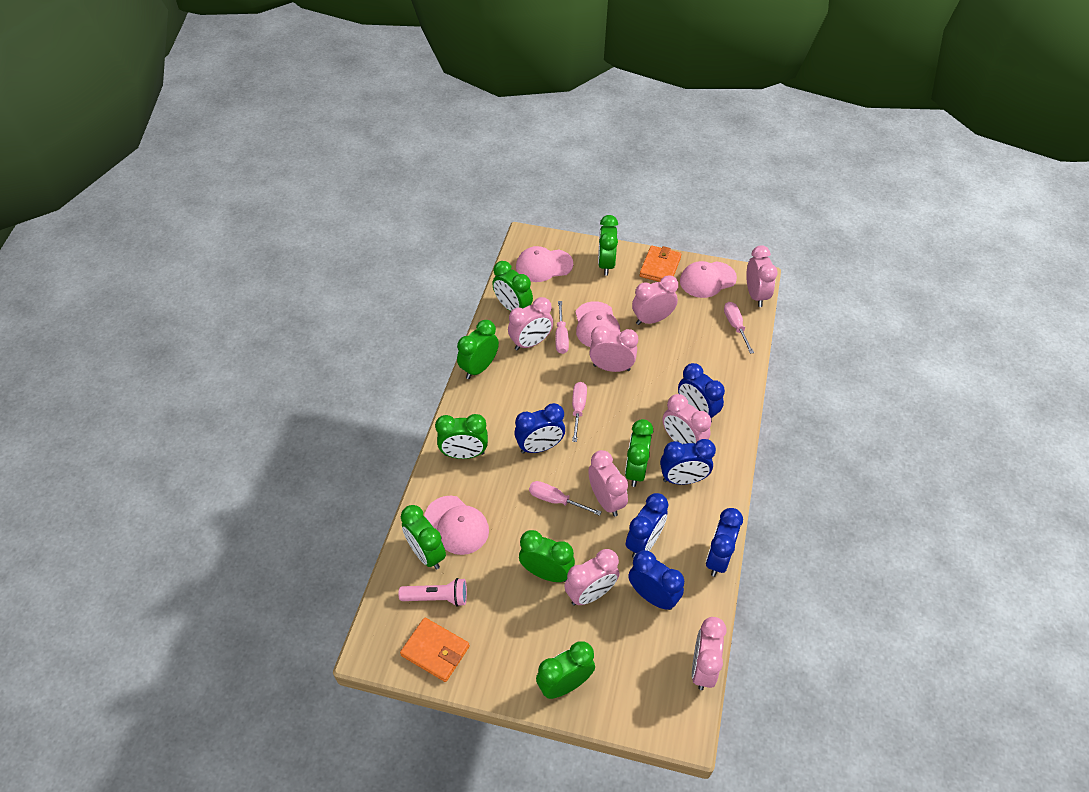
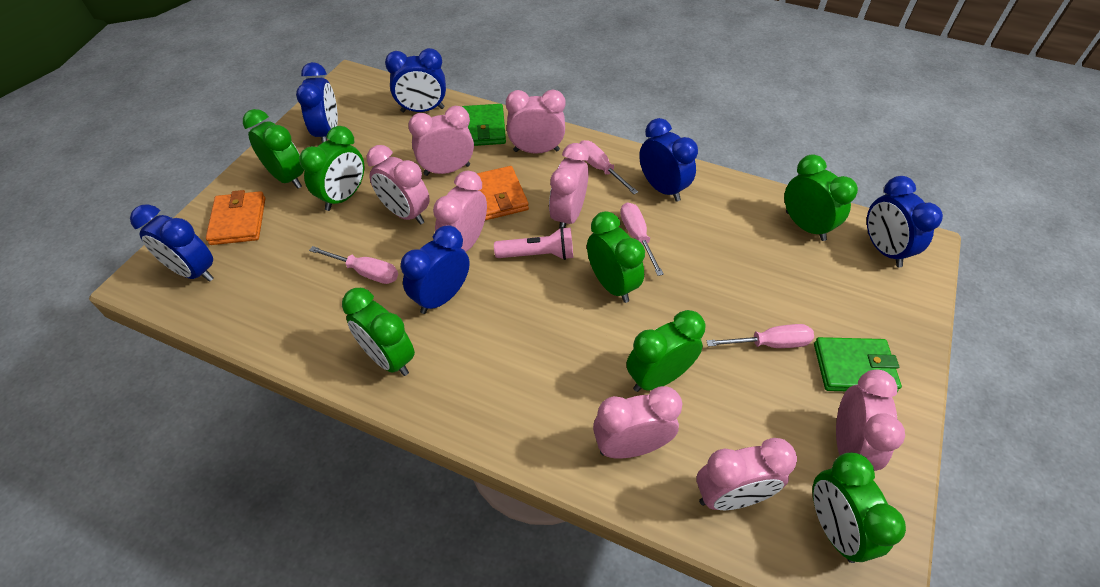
green clock: 8 -> 7
green wallet: 0 -> 2
pink cap: 4 -> 0

